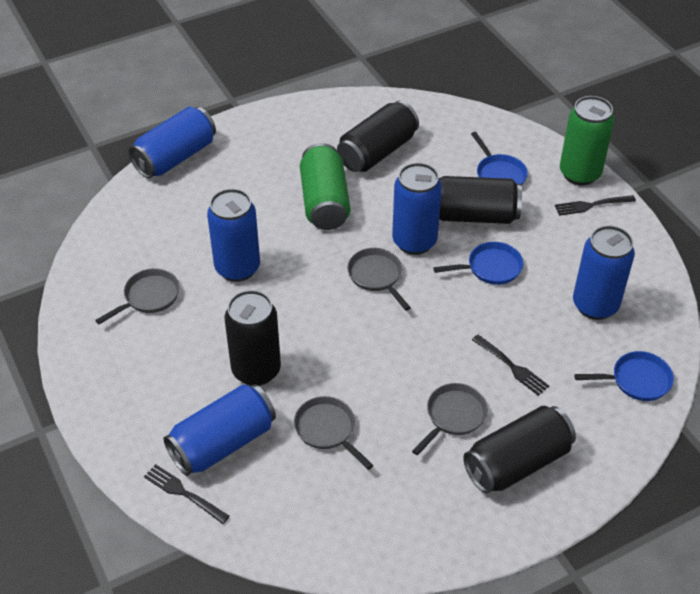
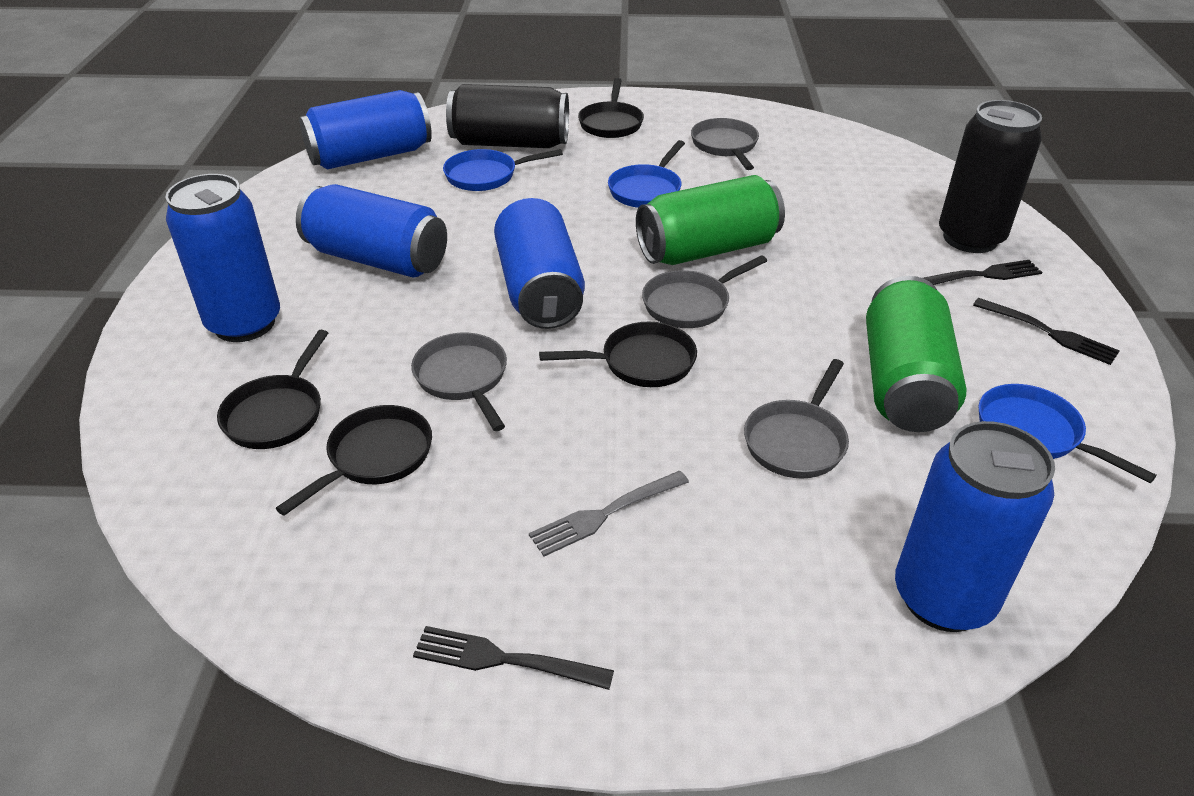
black can: 4 -> 2
black pan: 0 -> 4
grey fork: 0 -> 1

